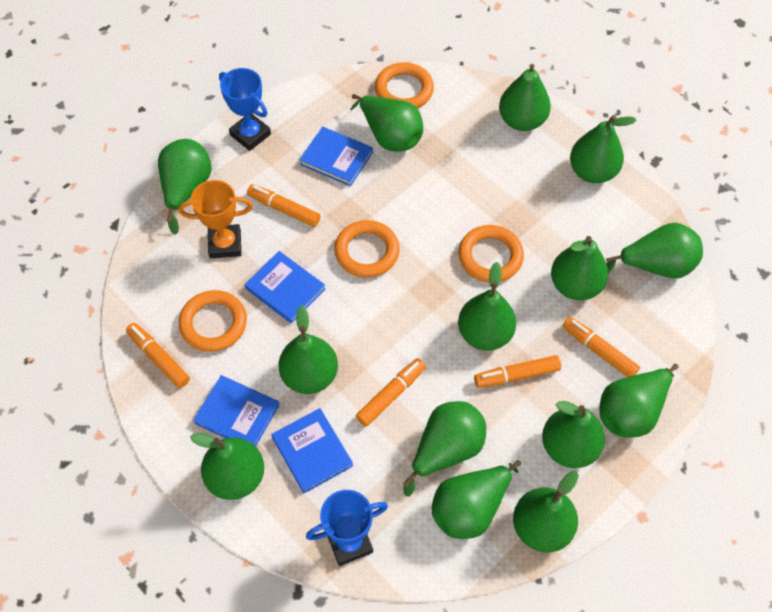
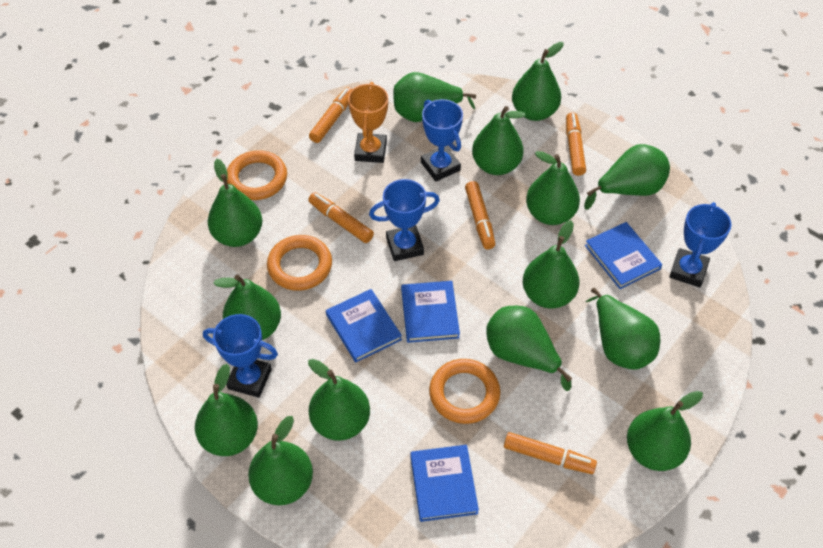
blue trophy: 2 -> 4
orange ring: 4 -> 3

